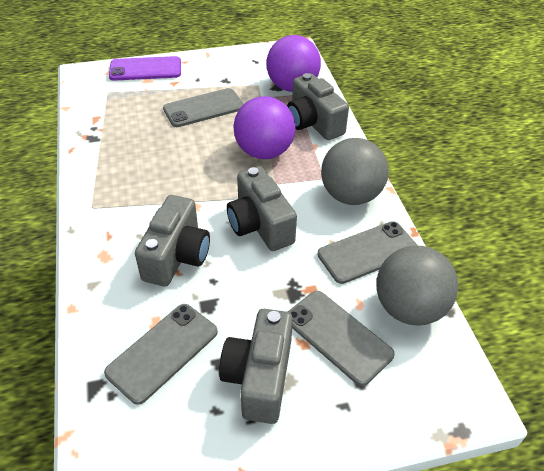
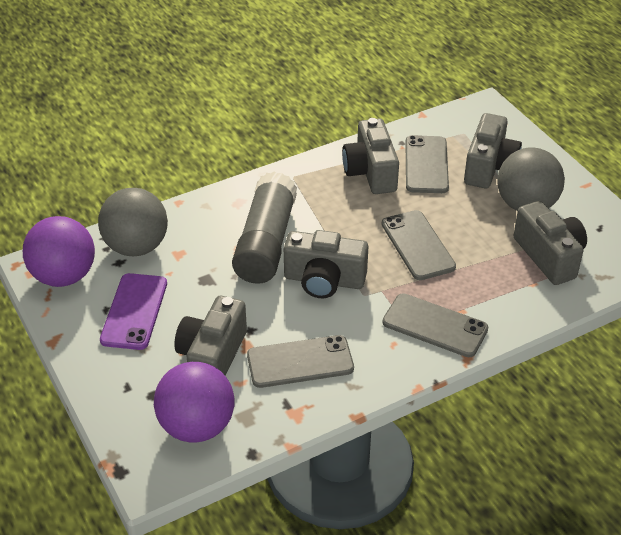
grey camera: 4 -> 5
grey glue stick: 0 -> 1

